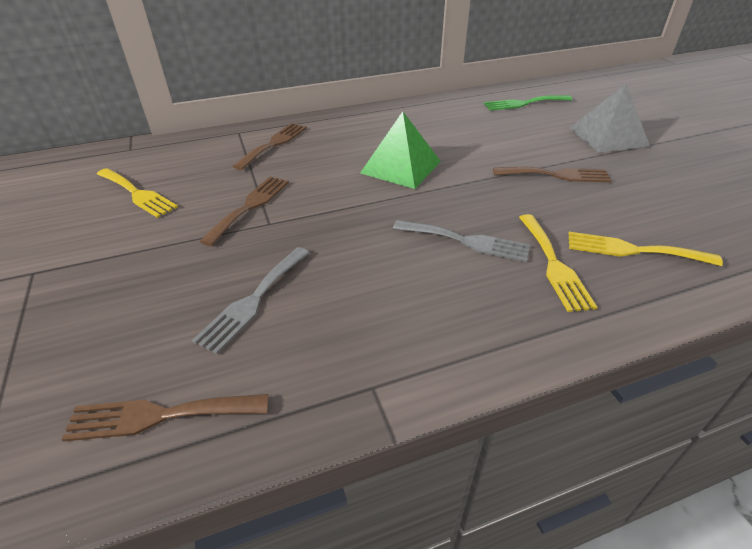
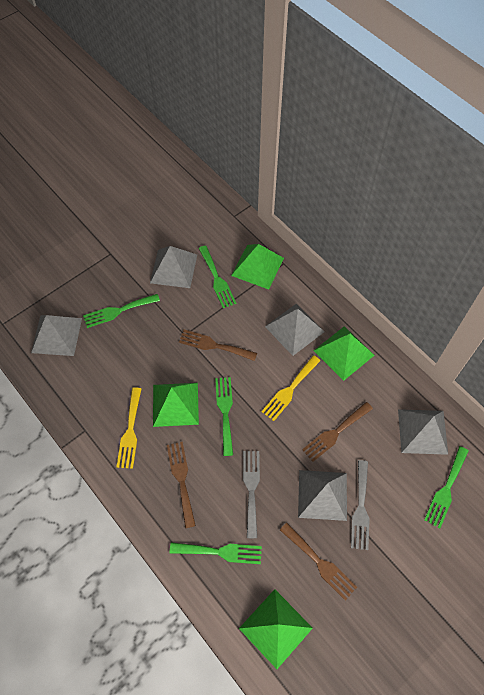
green fork: 1 -> 5
green pyramid: 1 -> 4
grey pyramid: 1 -> 5
yellow fork: 3 -> 2

